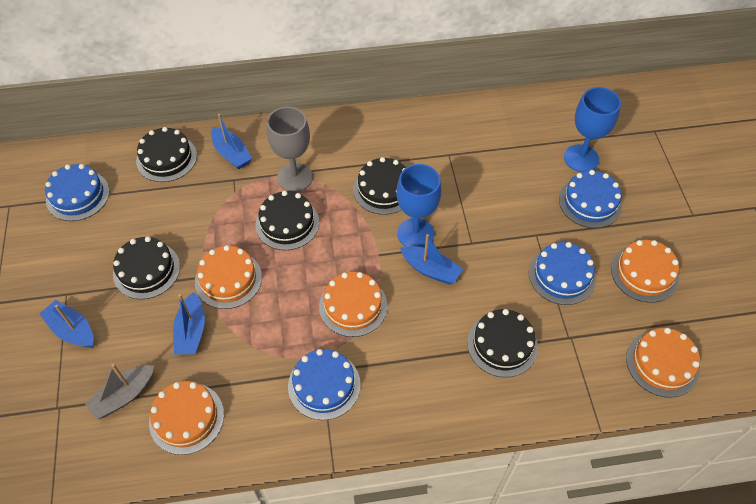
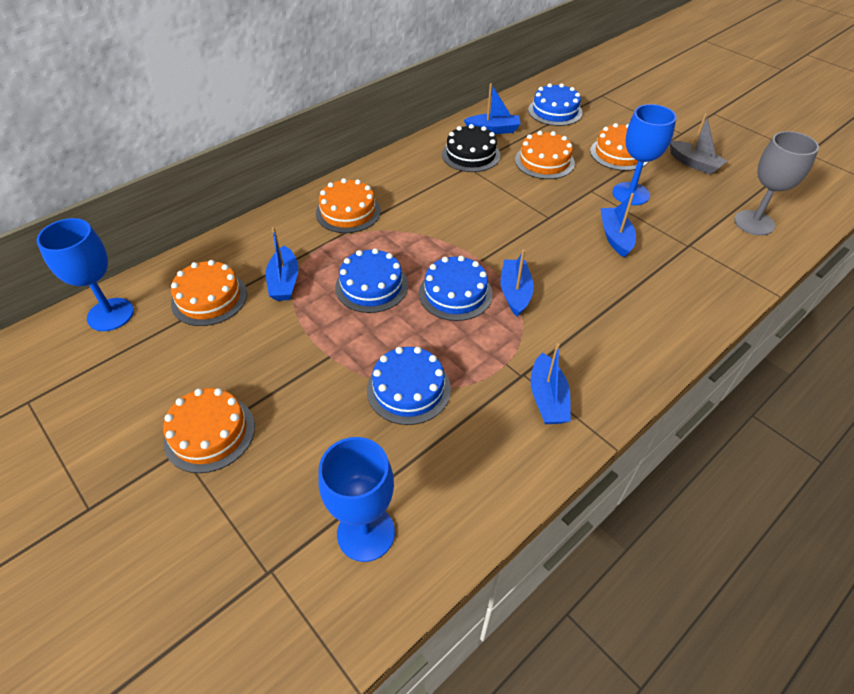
black cake: 5 -> 1
blue boat: 4 -> 5
blue goblet: 2 -> 3

